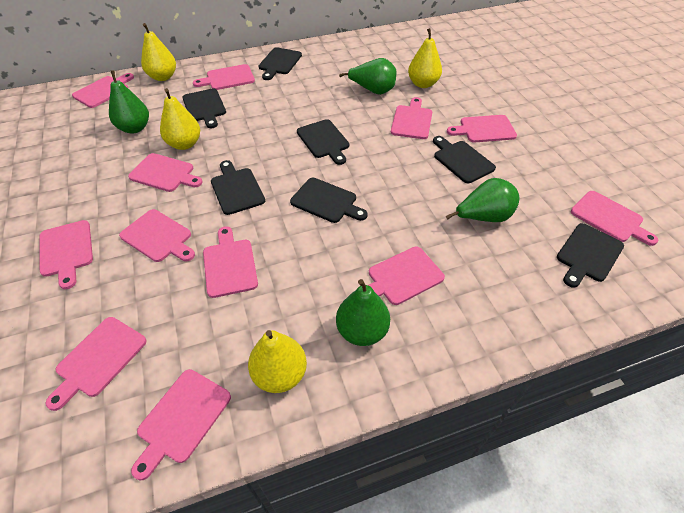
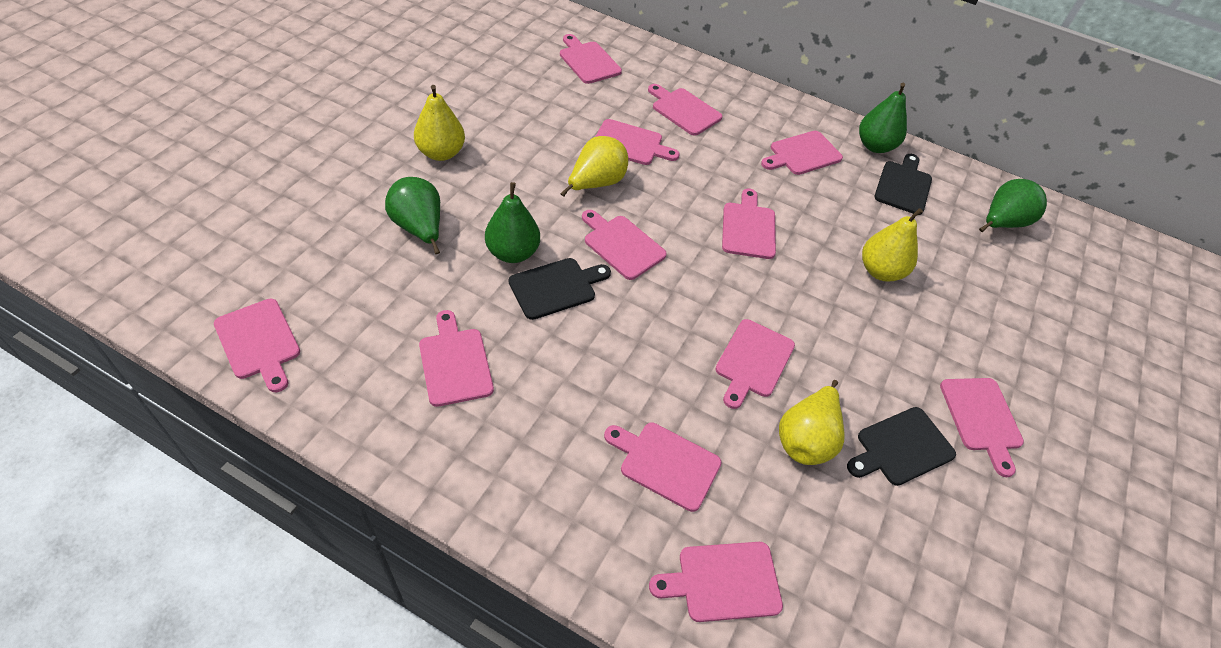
black cutting board: 7 -> 3

